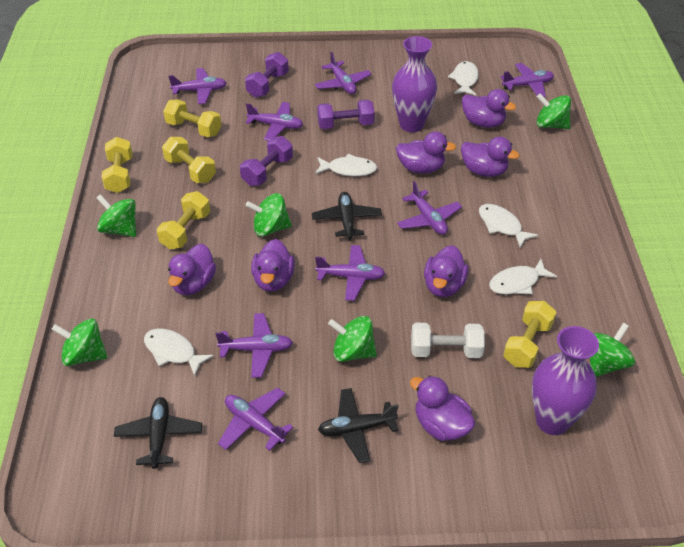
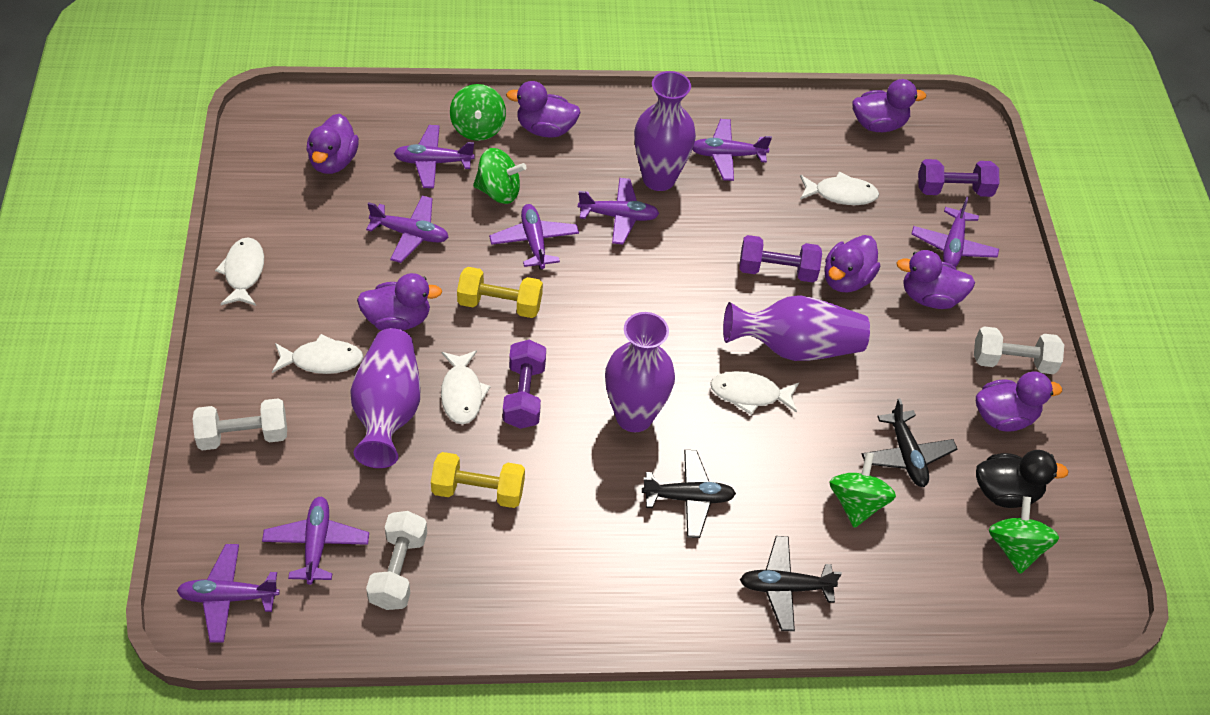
black duck: 0 -> 1
green spinning top: 6 -> 4
purple vase: 2 -> 4
white dumbbell: 1 -> 3
yellow dumbbell: 5 -> 2

